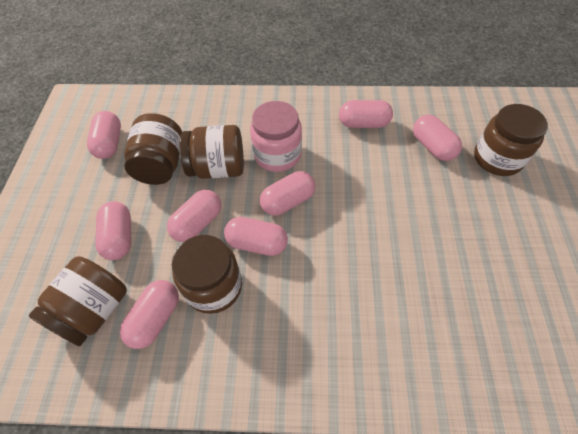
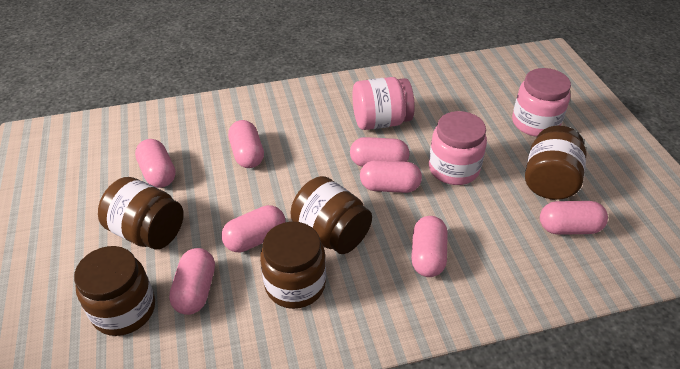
pink jar: 1 -> 3

